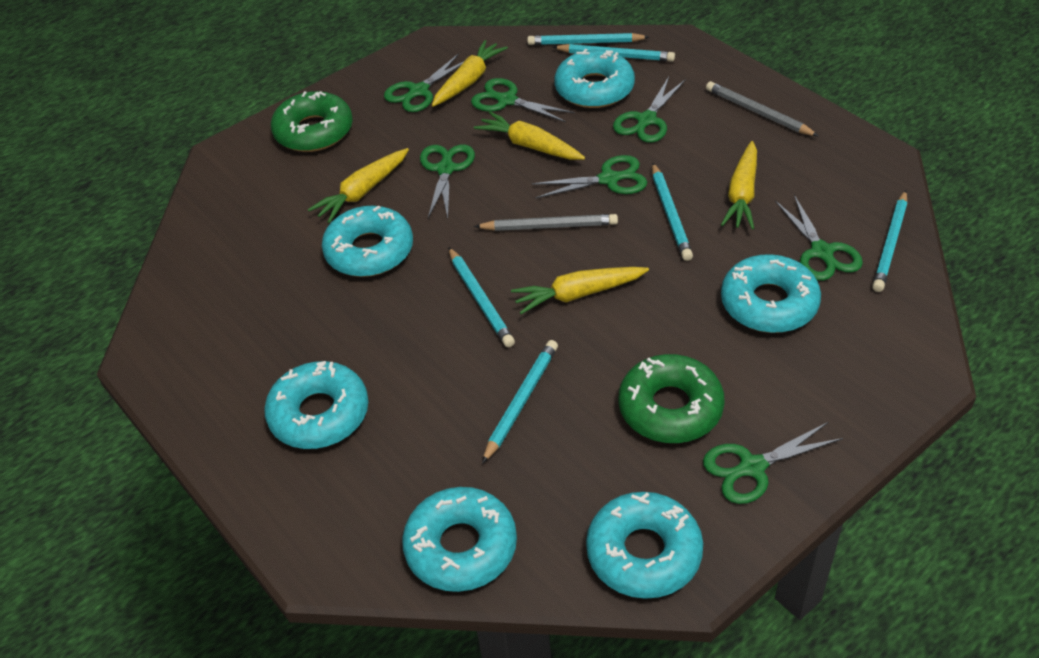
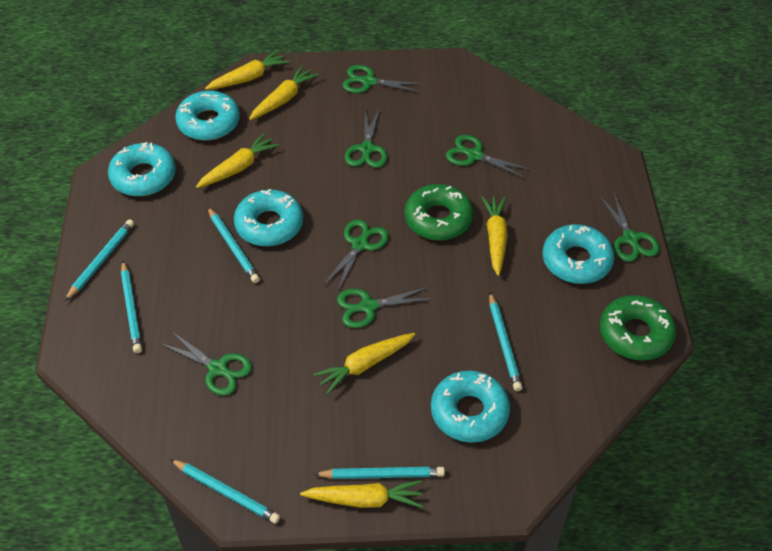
grey pencil: 2 -> 0
turquoise donut: 6 -> 5
yellow carrot: 5 -> 6

